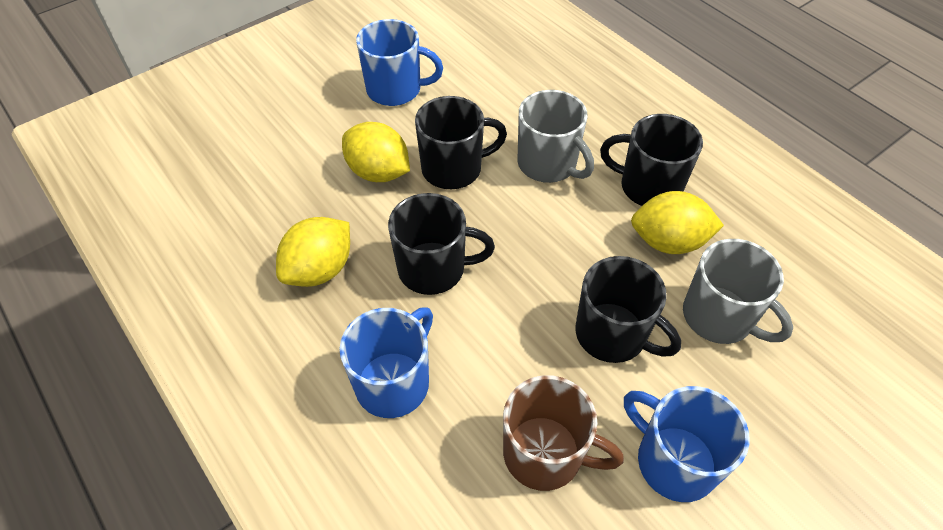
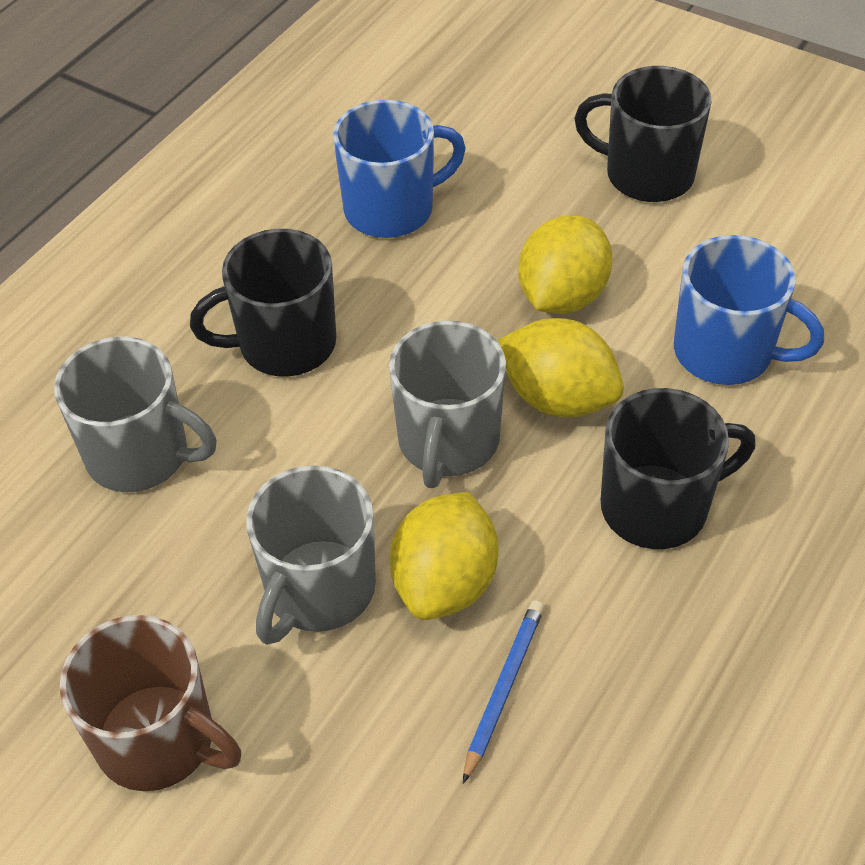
black mug: 4 -> 3
blue mug: 3 -> 2
blue pencil: 0 -> 1
grey mug: 2 -> 3

